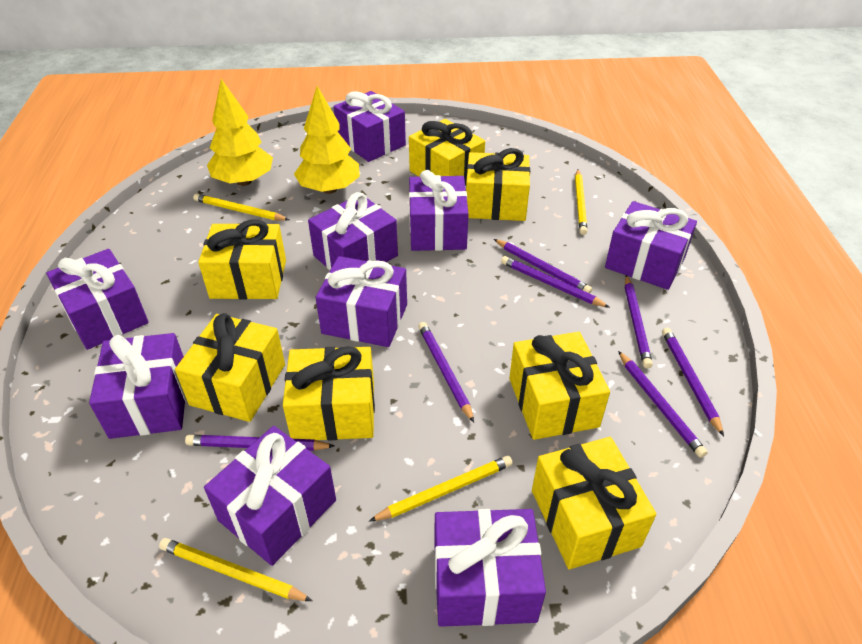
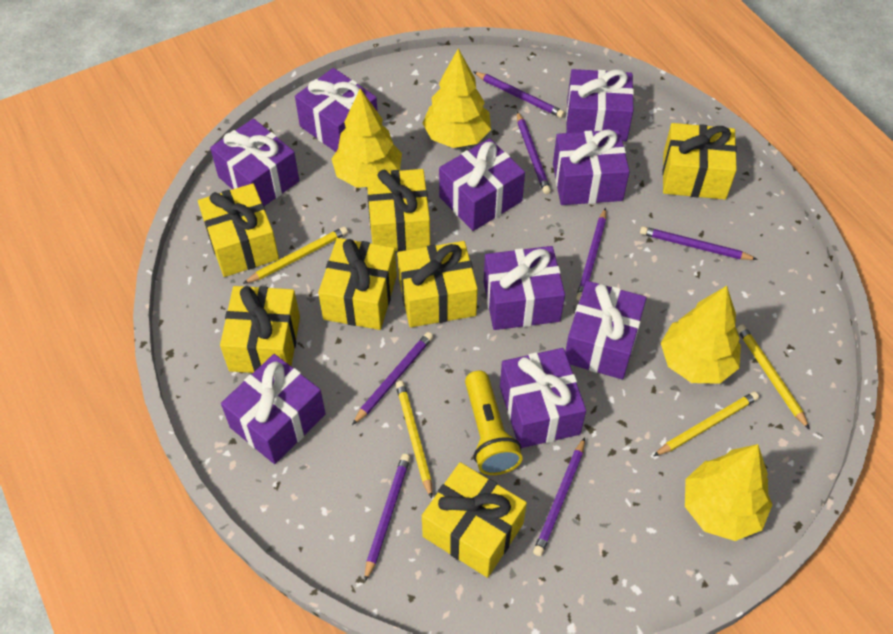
yellow flashlight: 0 -> 1
yellow tree: 2 -> 4

